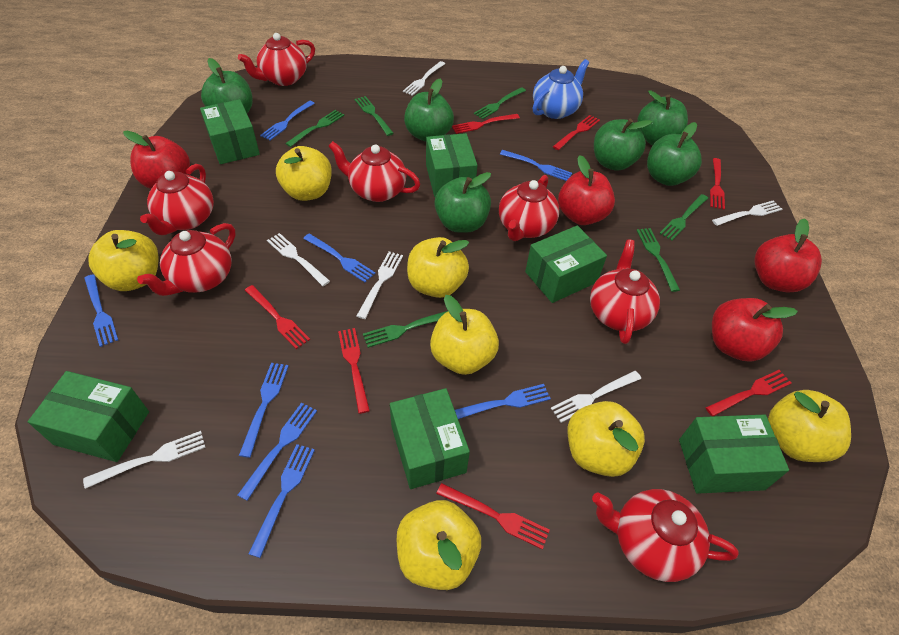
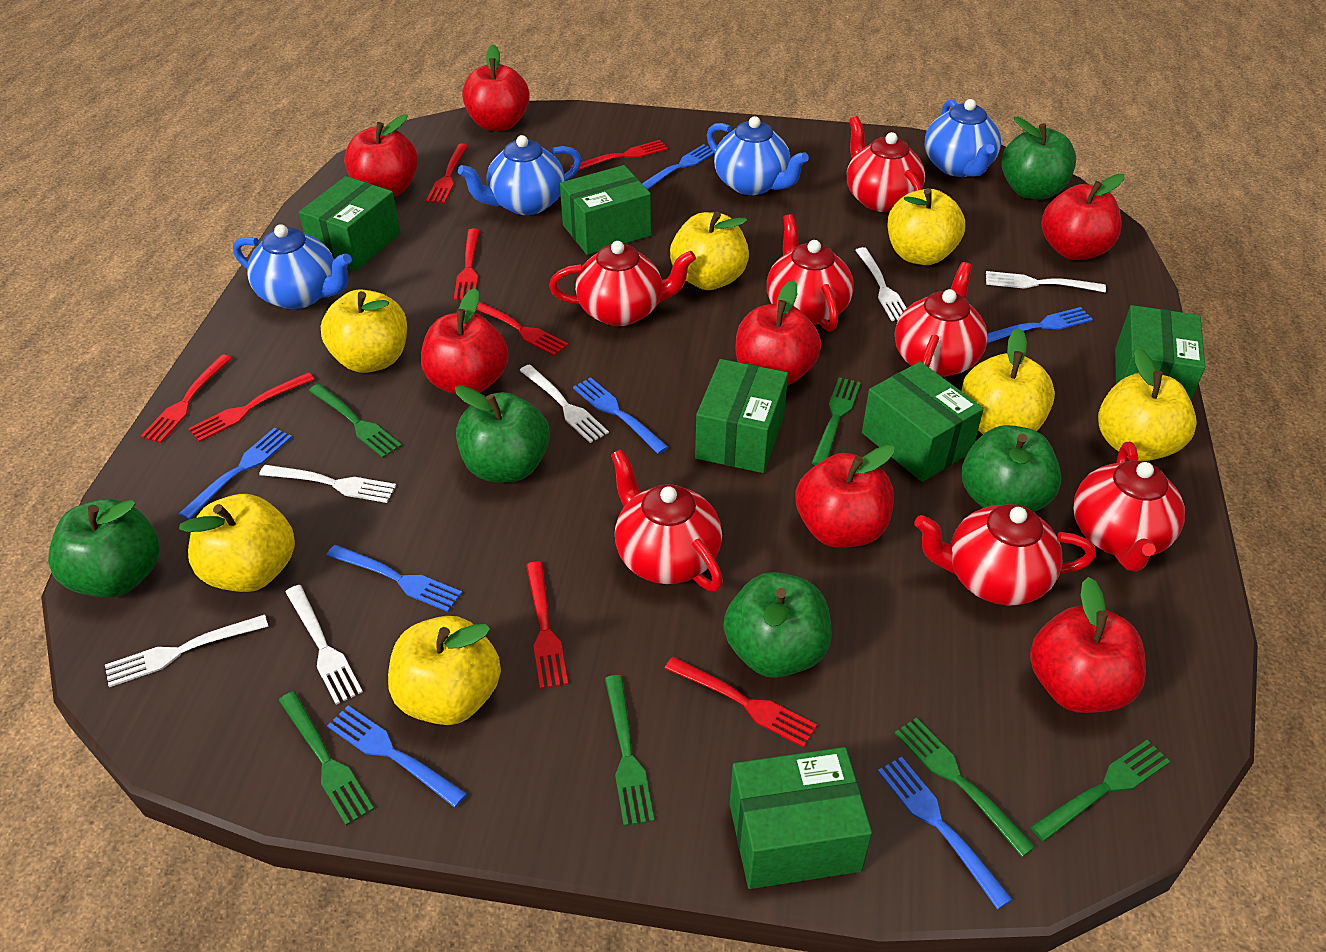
blue fork: 8 -> 7
blue teapot: 1 -> 4
green apple: 6 -> 5
red apple: 4 -> 7
red fork: 7 -> 8

